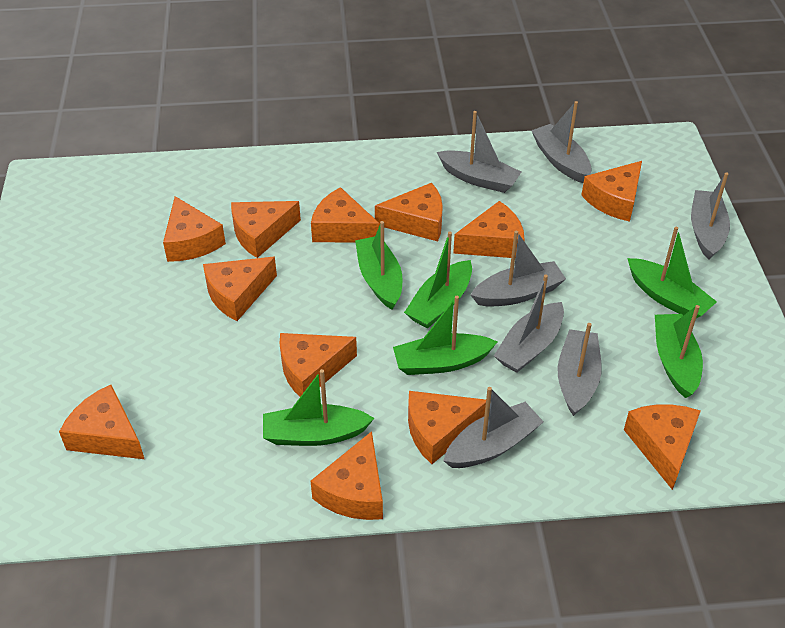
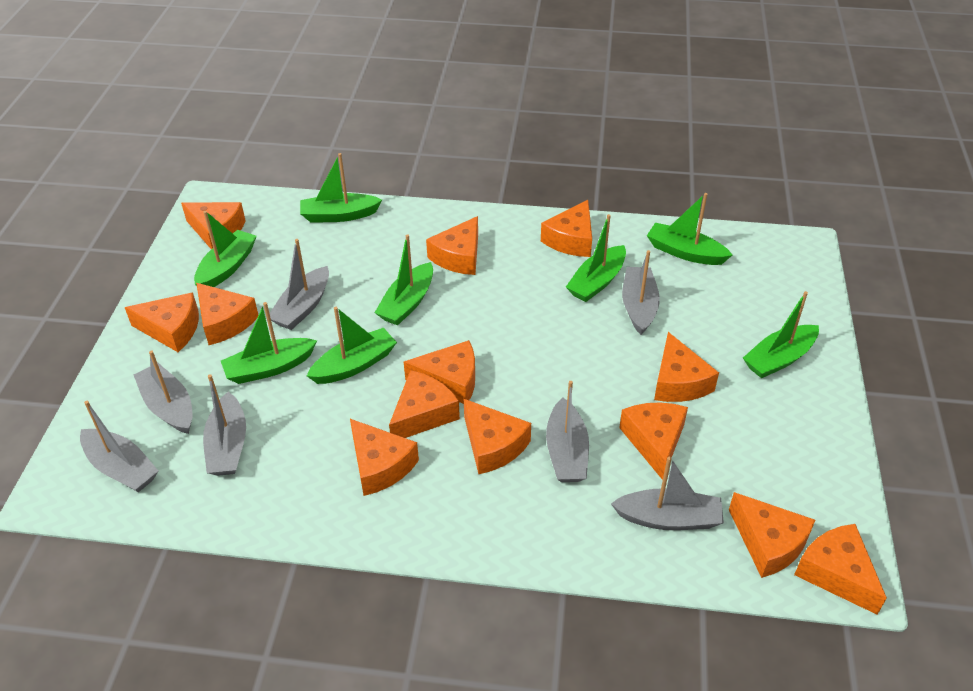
green boat: 6 -> 8
orange cheese: 12 -> 13

